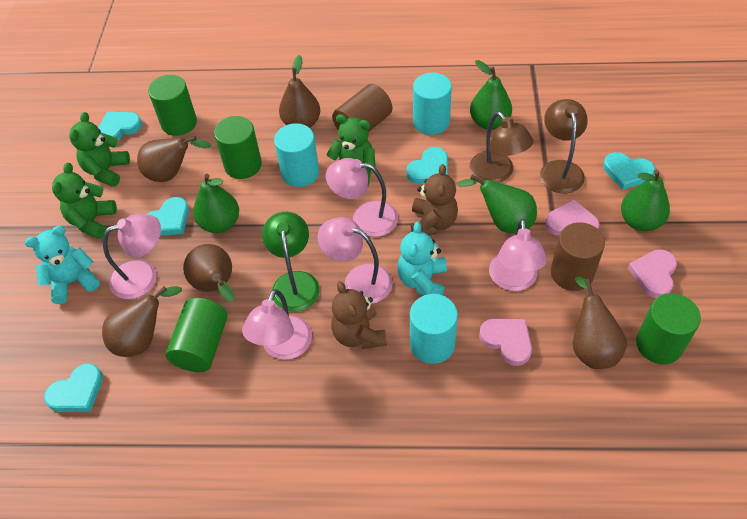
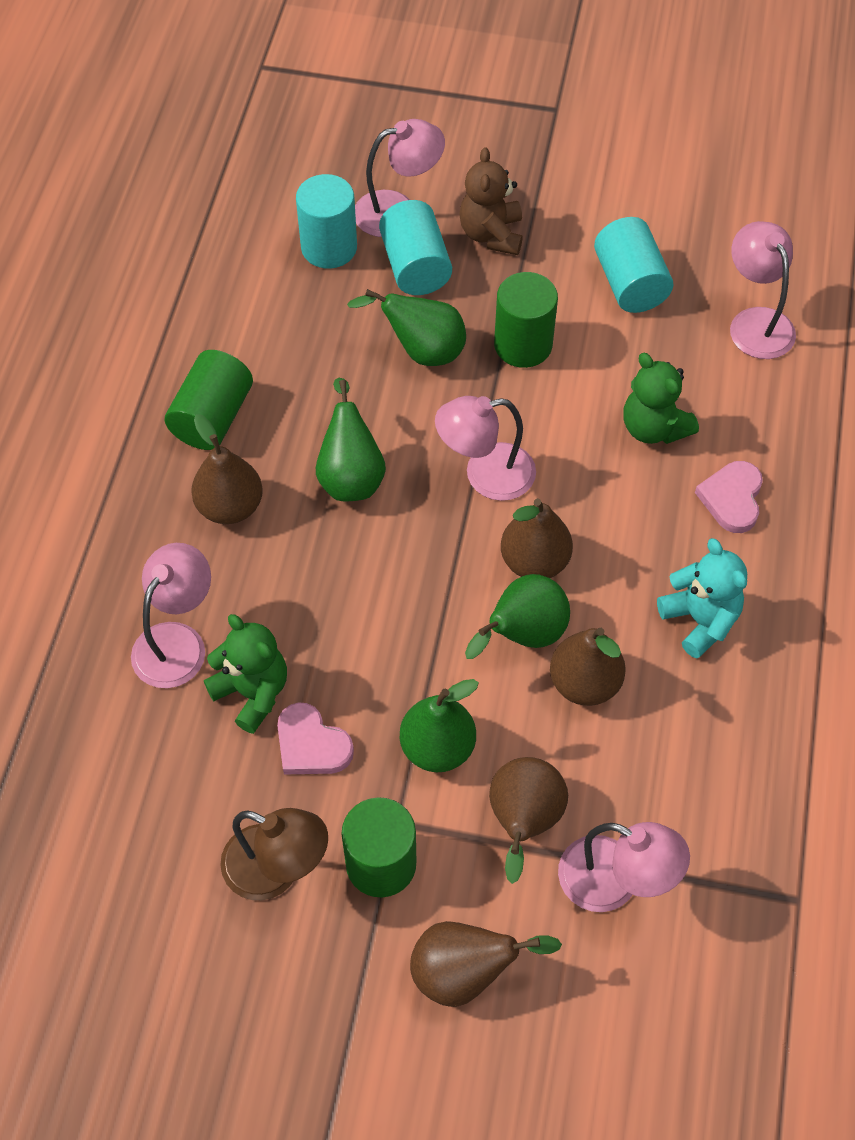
brown cylinder: 2 -> 0
brown lamp: 2 -> 1
brown teddy bear: 2 -> 1
green cylinder: 4 -> 3
green lamp: 1 -> 0
green teddy bear: 3 -> 2
pink heart: 3 -> 2
turquoise heart: 5 -> 0
turquoise teddy bear: 2 -> 1

